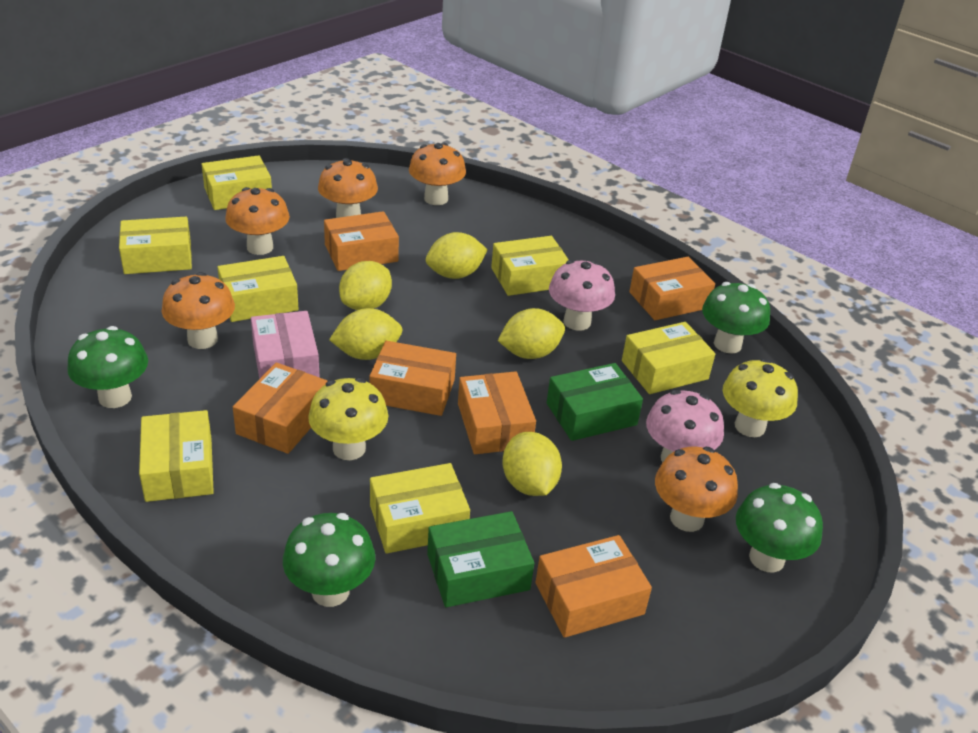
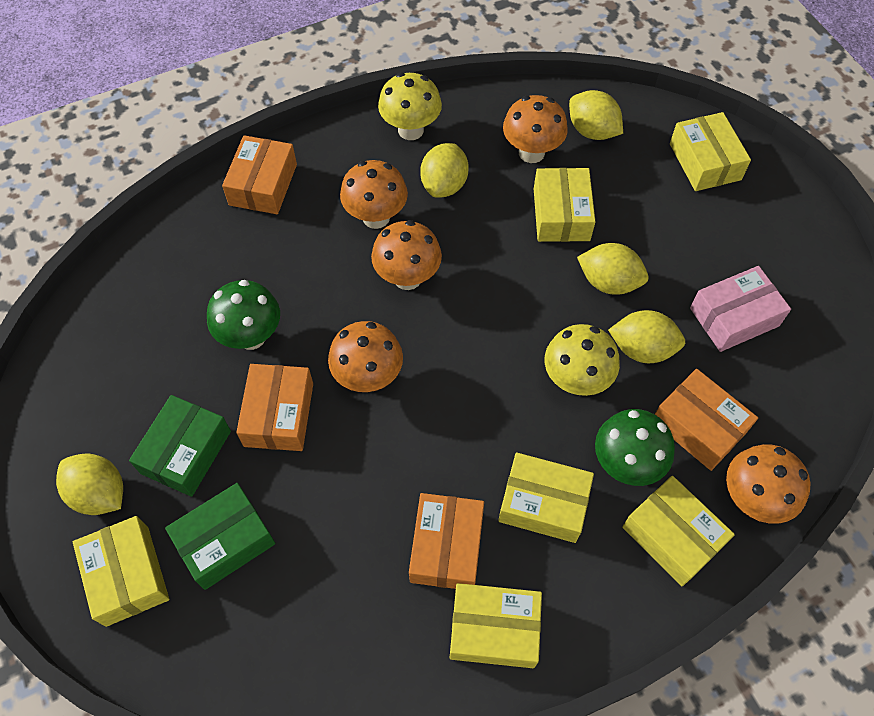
green mushroom: 4 -> 2
orange box: 6 -> 4
pink mushroom: 2 -> 0
yellow box: 7 -> 6

